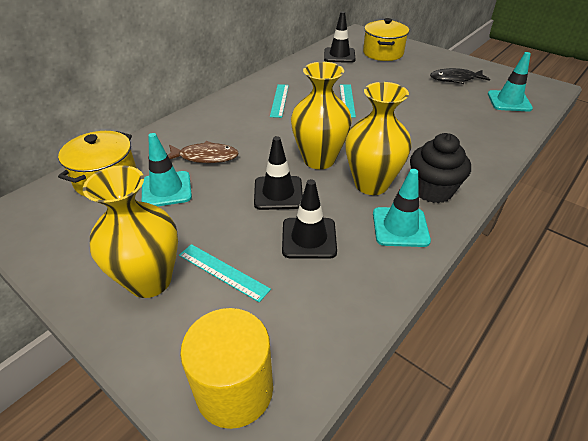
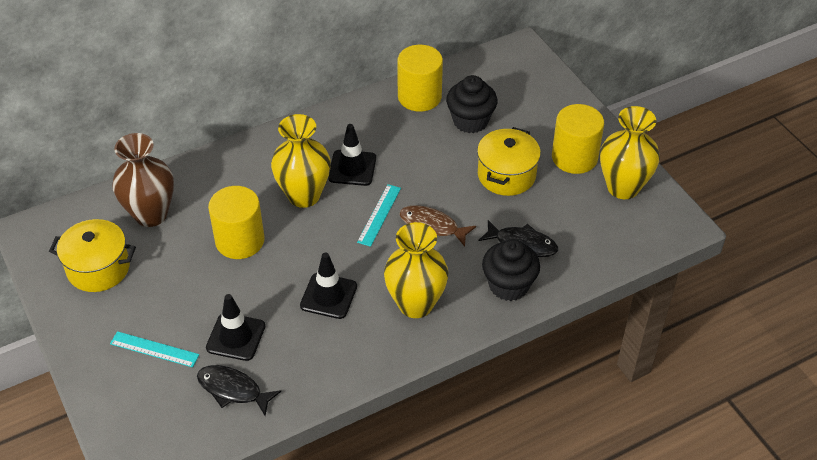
black cupcake: 1 -> 2
black fish: 1 -> 2
brown vase: 0 -> 1
turquoise ruler: 3 -> 2
turquoise traffic cone: 3 -> 0
yellow cylinder: 1 -> 3

